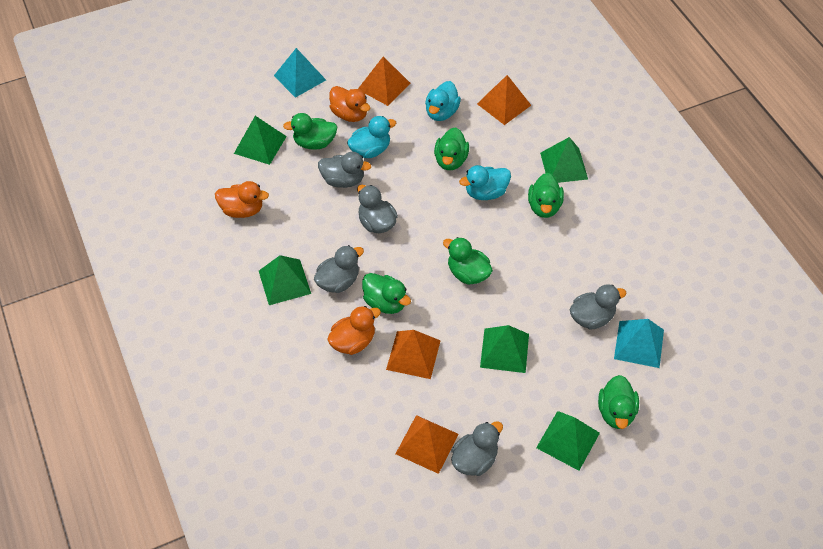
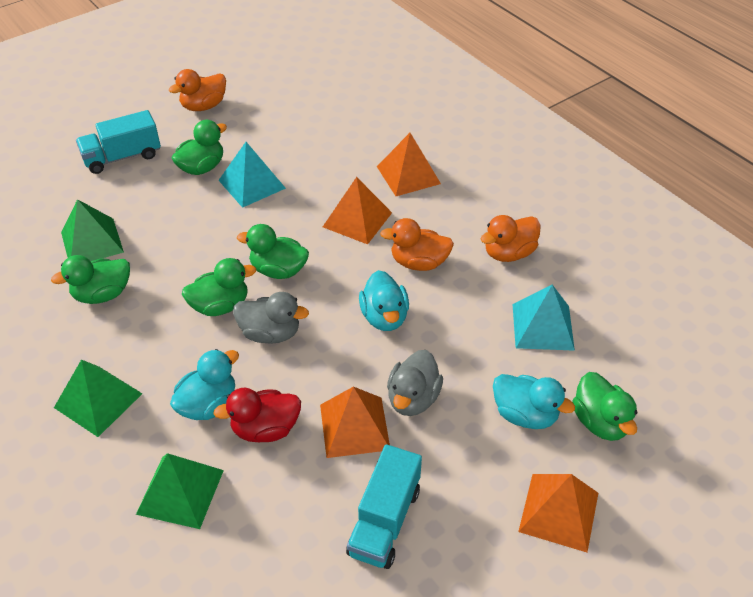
green duck: 6 -> 5
green pyramid: 5 -> 3
grey duck: 5 -> 2
red duck: 0 -> 1
turquoise truck: 0 -> 2

